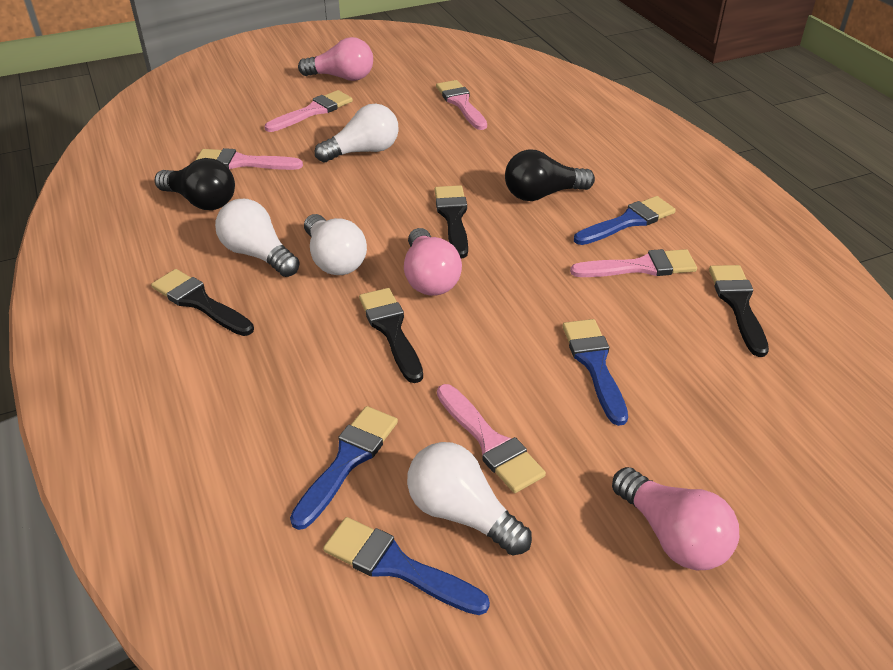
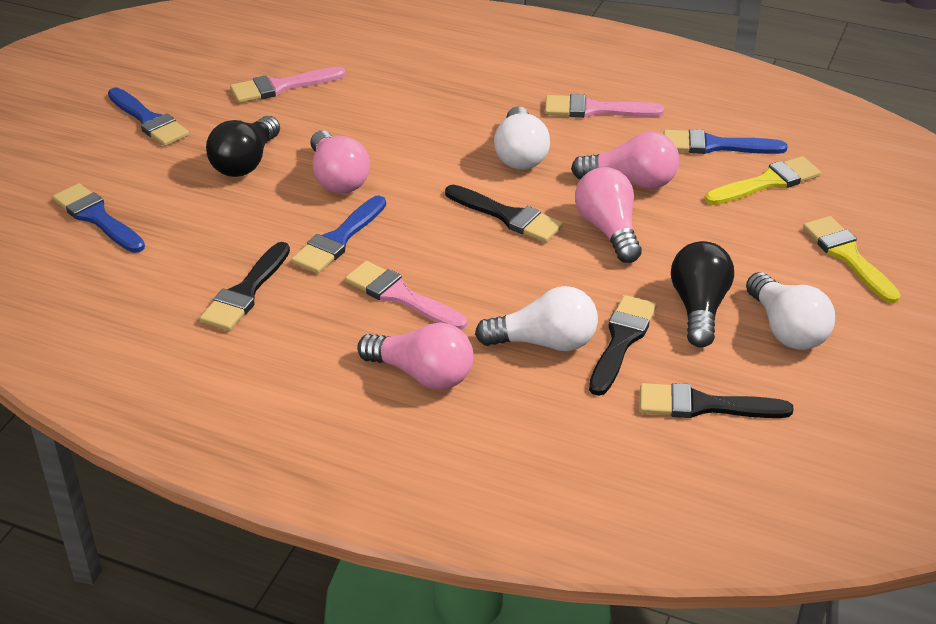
pink brush: 5 -> 3
pink light bulb: 3 -> 4
white light bulb: 4 -> 3
yellow brush: 0 -> 2

